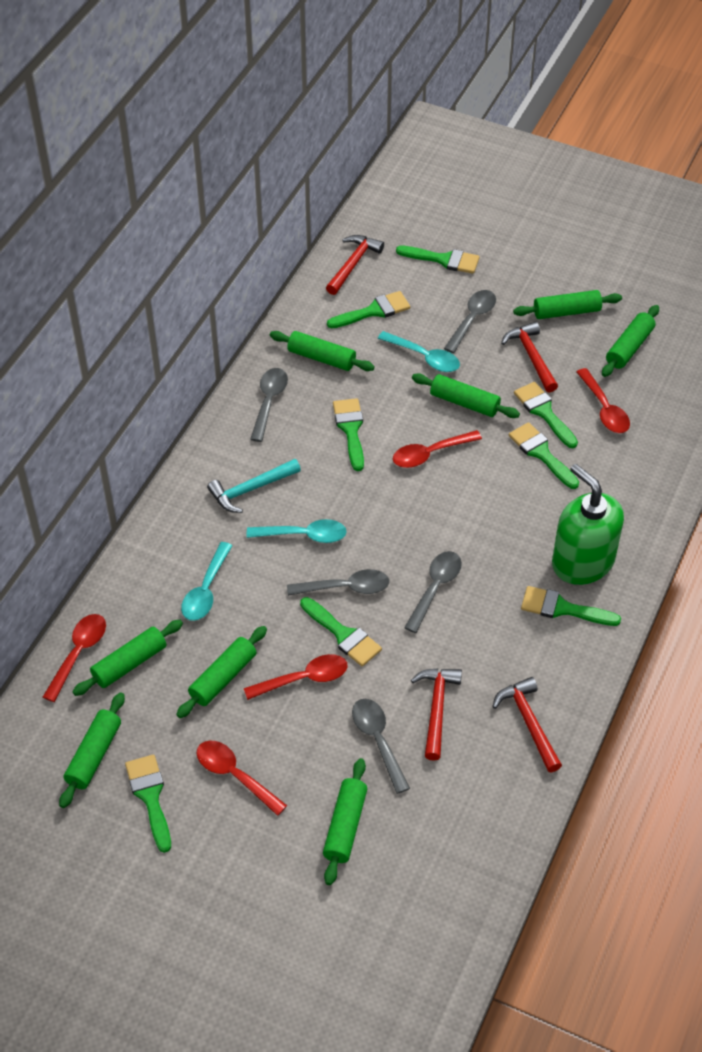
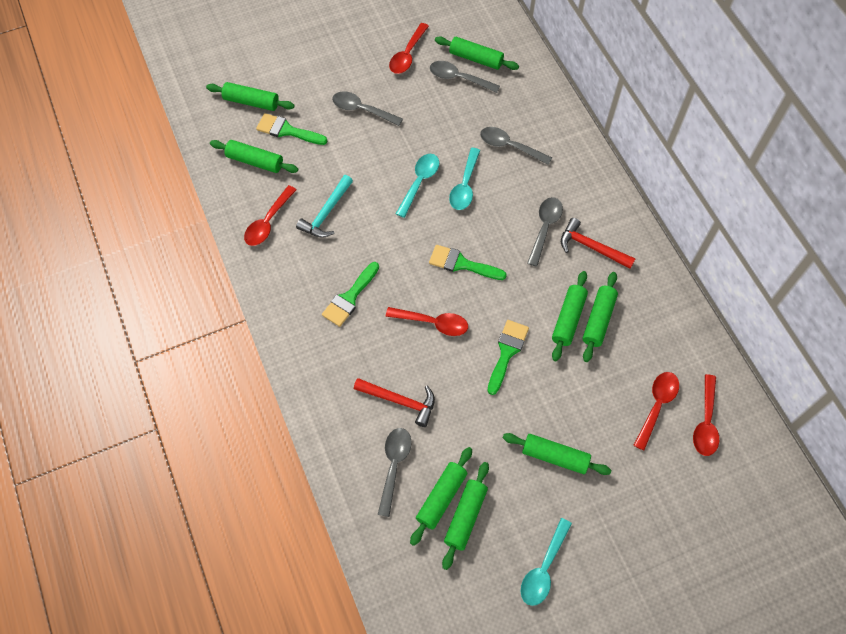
green brush: 8 -> 4
green soap dispenser: 1 -> 0
red hammer: 4 -> 2

